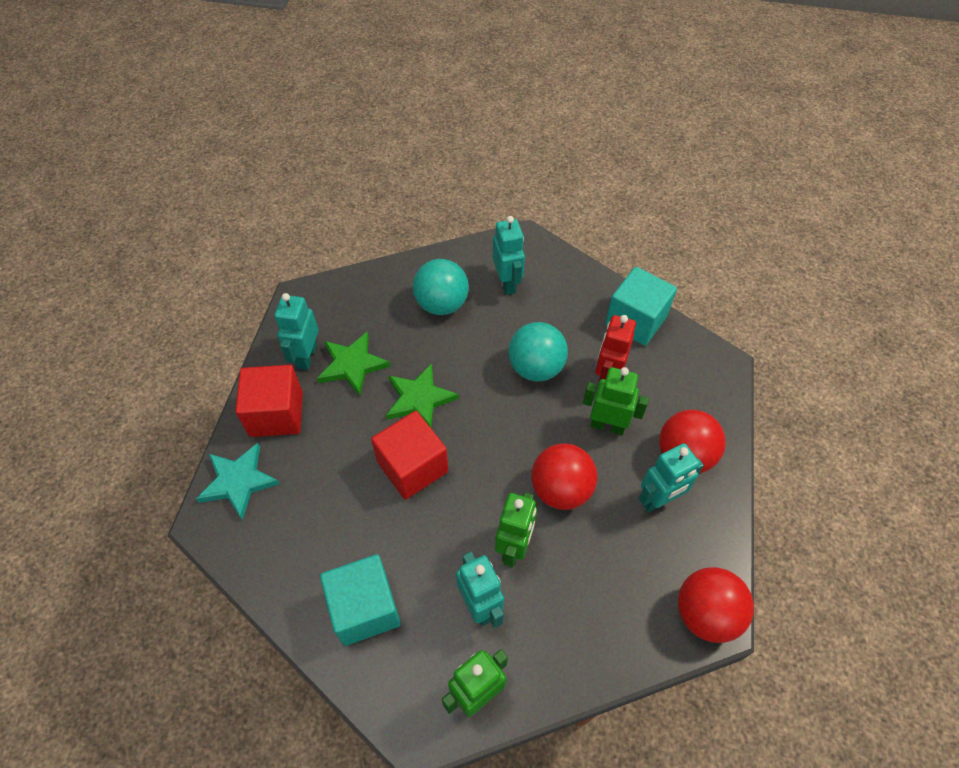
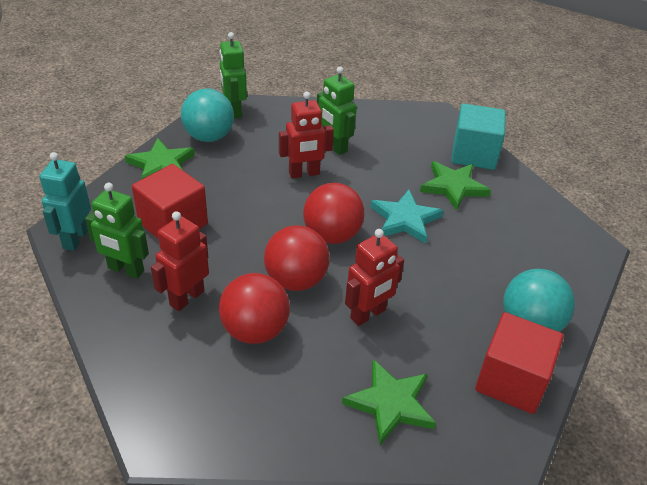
green star: 2 -> 3
red robot: 1 -> 3
turquoise cube: 2 -> 1
turquoise robot: 4 -> 1

